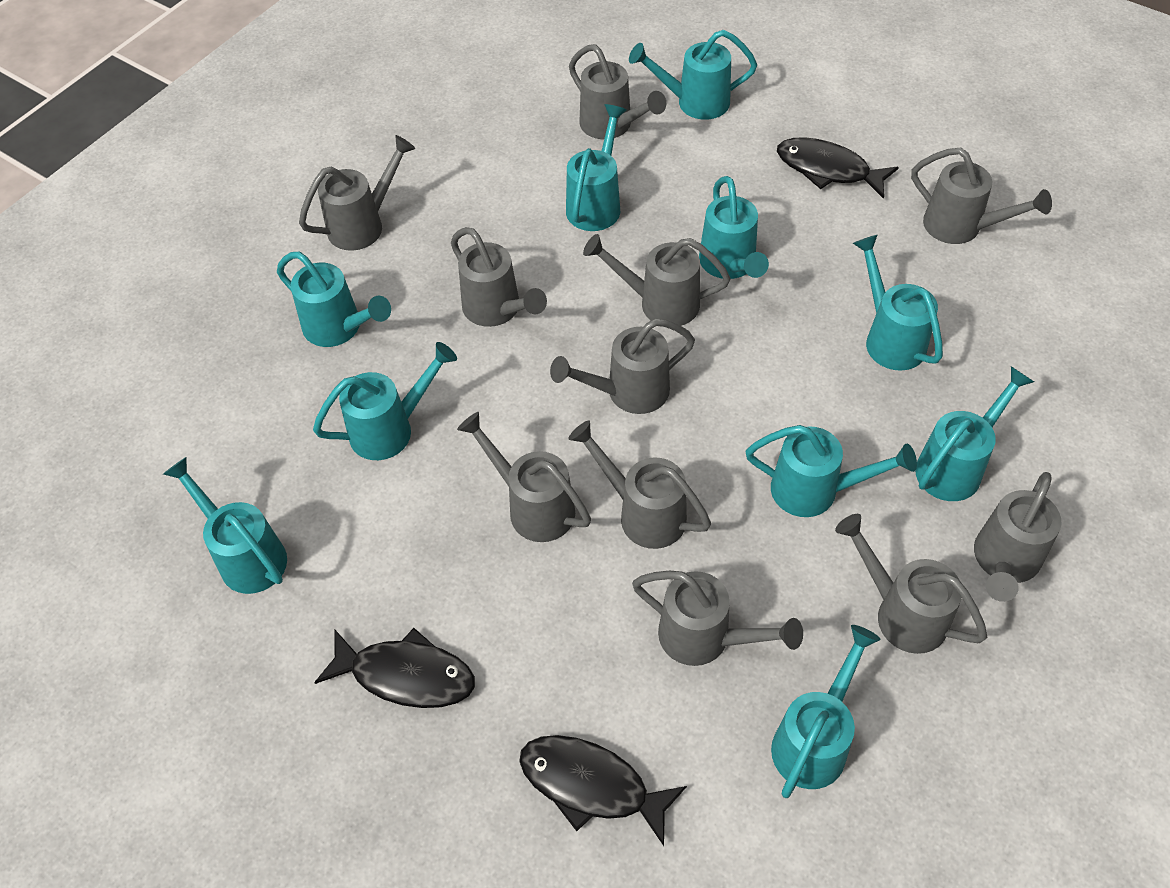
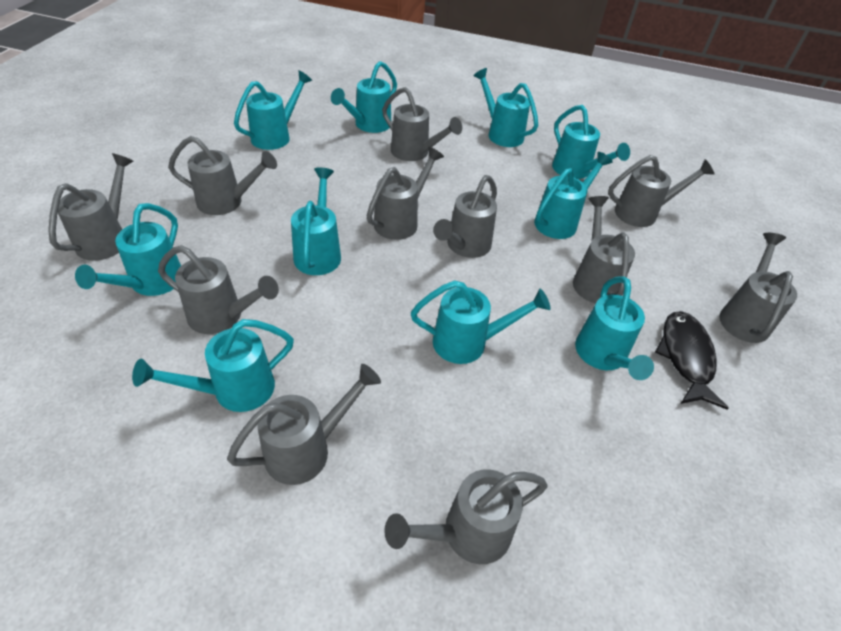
black fish: 3 -> 1

